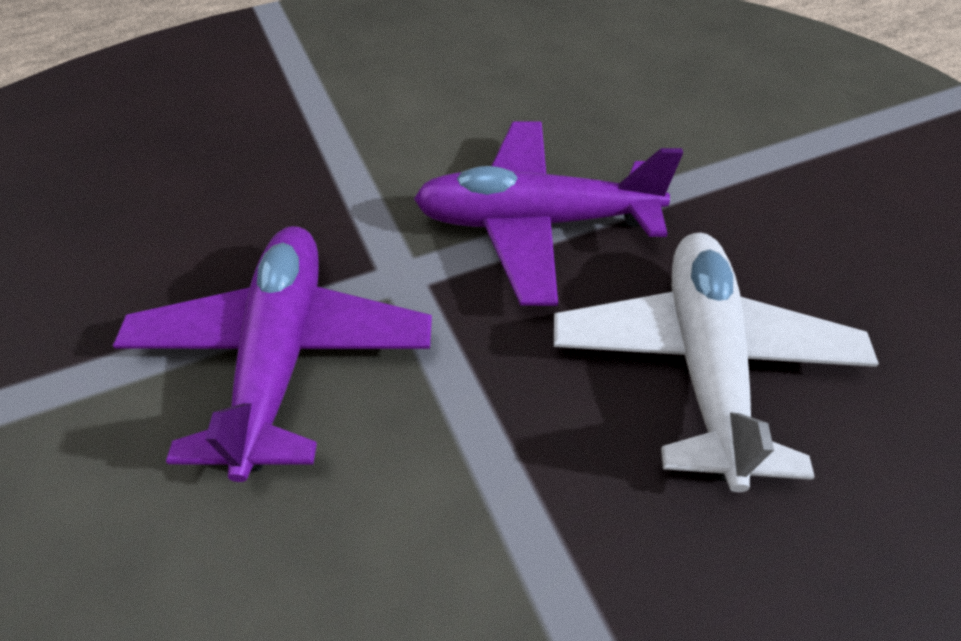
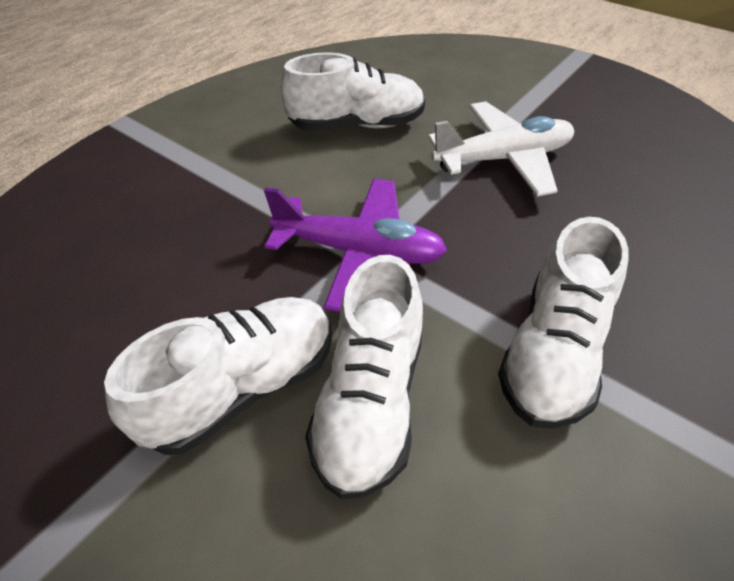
purple plane: 2 -> 1
white shoe: 0 -> 4

